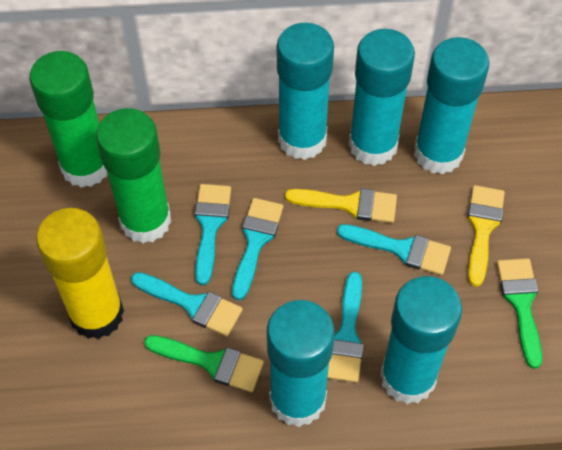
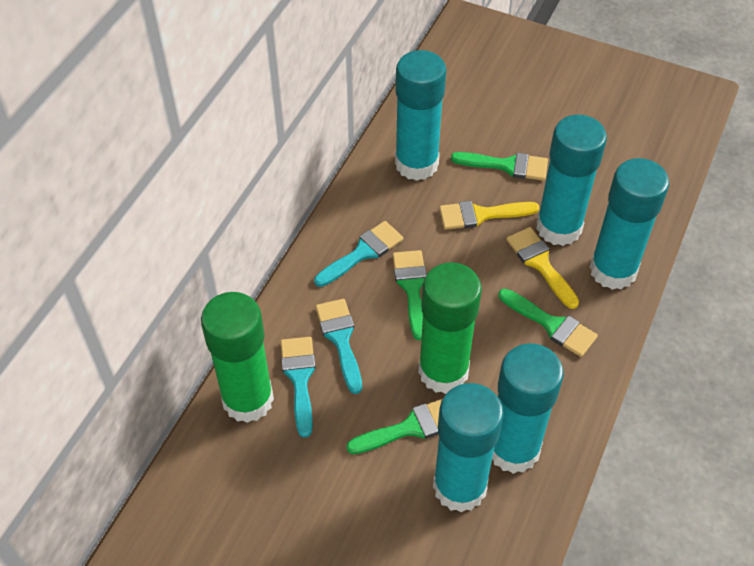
green brush: 2 -> 4
turquoise brush: 5 -> 3
yellow glue stick: 1 -> 0

